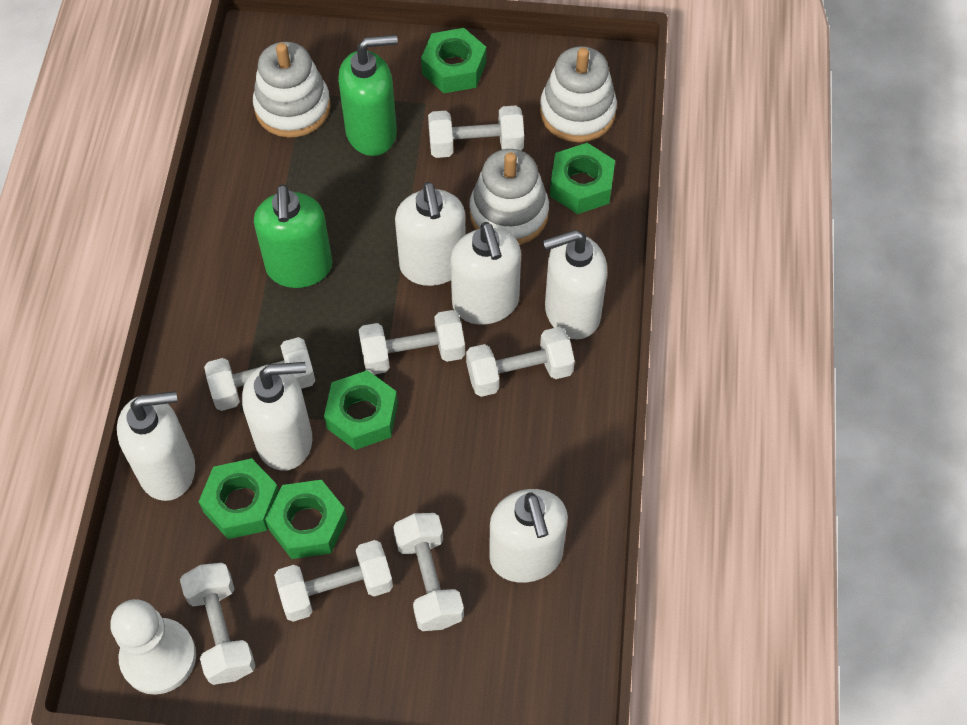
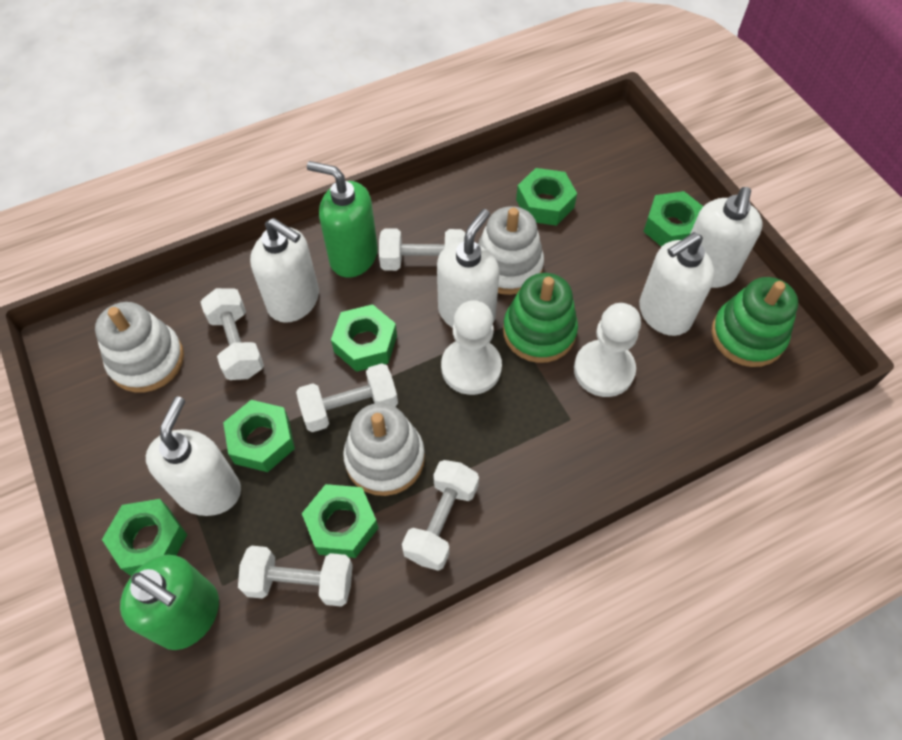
green nut: 5 -> 6
green stacking toy: 0 -> 2
white dumbbell: 7 -> 5
white pawn: 1 -> 2
white soap dispenser: 6 -> 5

